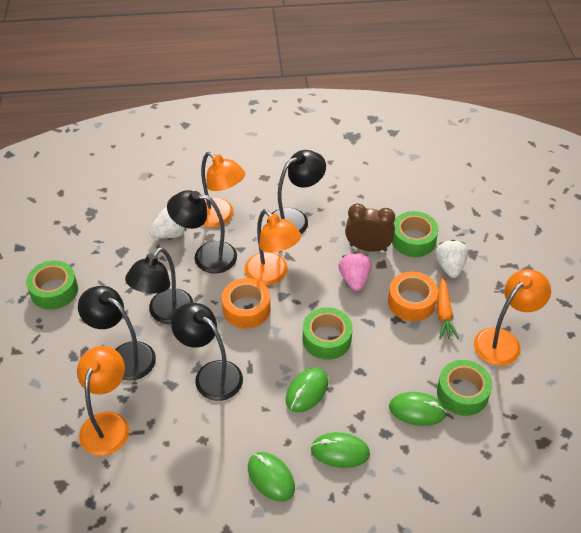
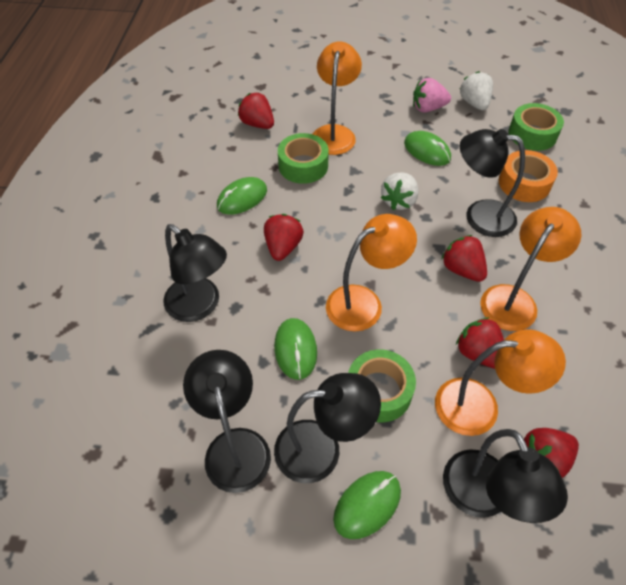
brown clock: 1 -> 0
green tape: 4 -> 3
orange carrot: 1 -> 0
orange tape: 2 -> 1
red strawberry: 0 -> 5

